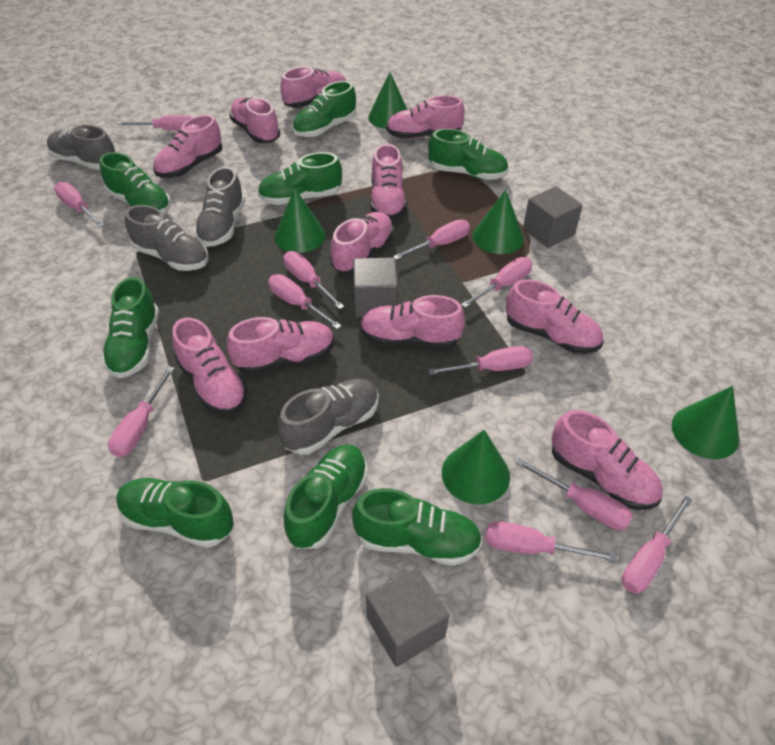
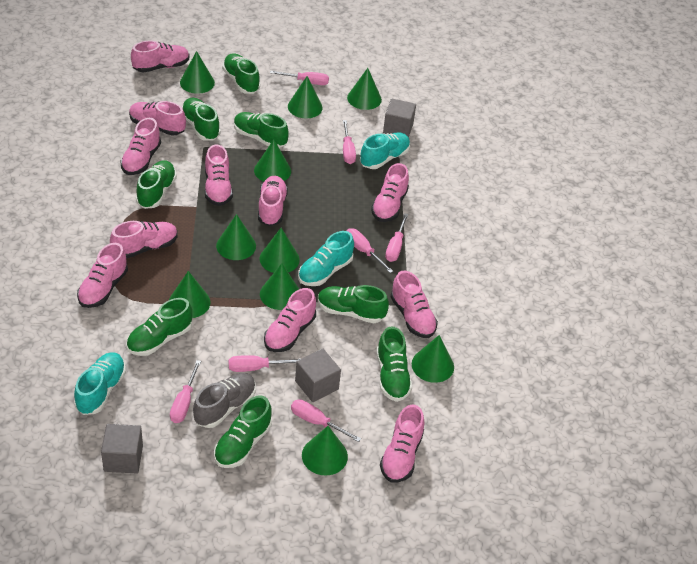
green cone: 5 -> 10
grey shoe: 4 -> 1
pink screwdriver: 11 -> 7
turquoise shoe: 0 -> 3

